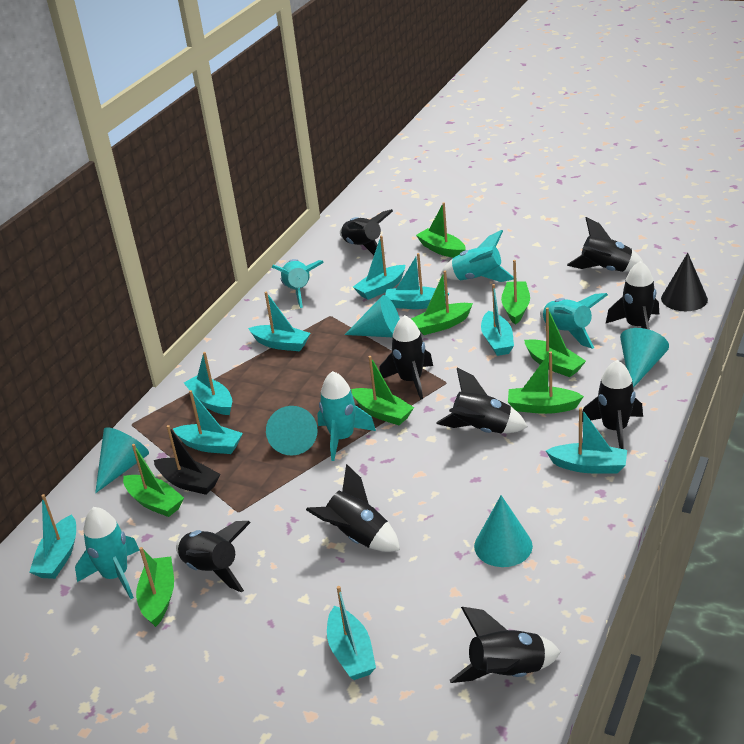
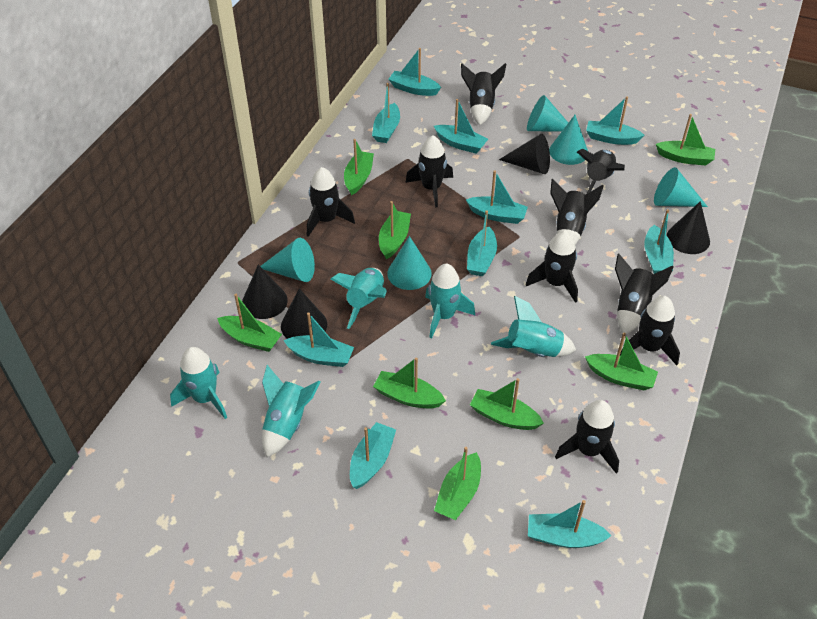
black boat: 1 -> 0
black cone: 1 -> 4
turquoise boat: 9 -> 10

